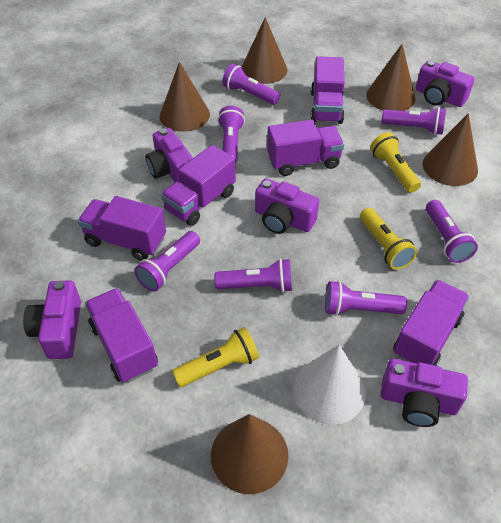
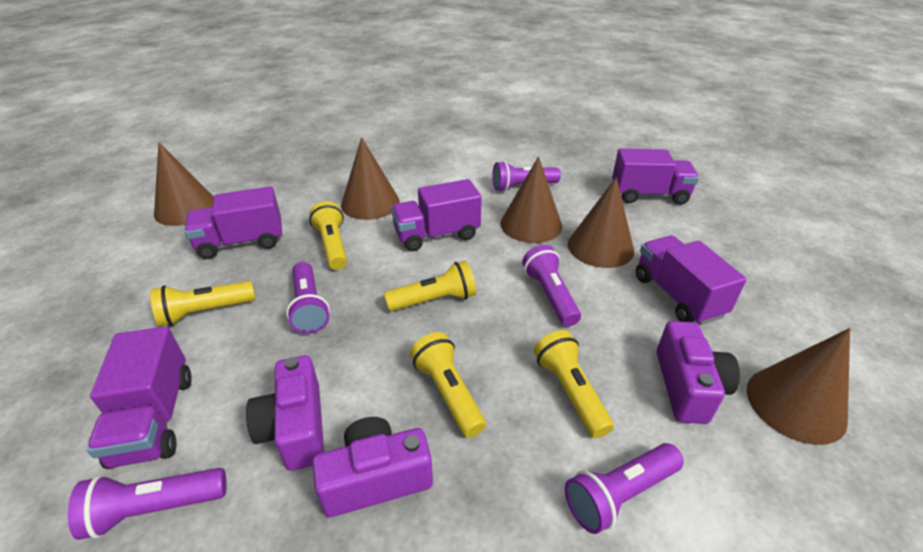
purple camera: 5 -> 3
purple flashlight: 7 -> 5
purple truck: 6 -> 5
white cone: 1 -> 0
yellow flashlight: 3 -> 5

